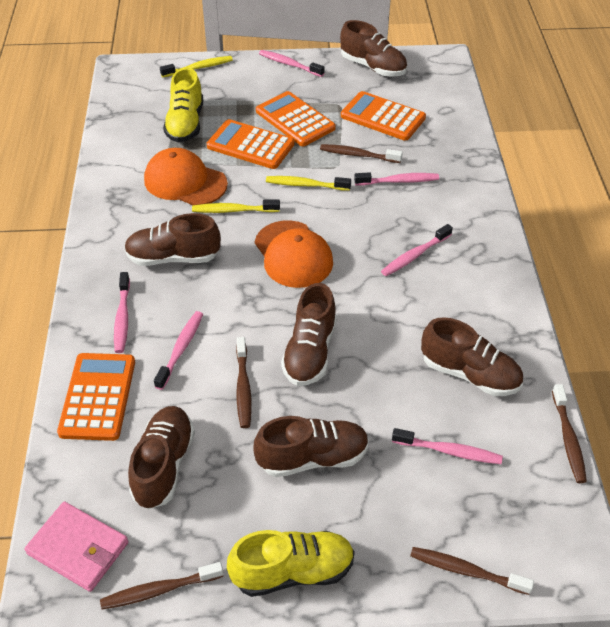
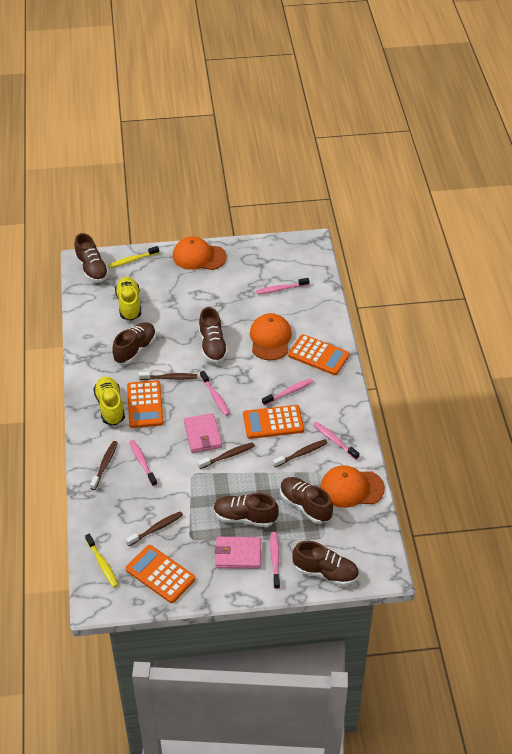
orange cap: 2 -> 3
pink wallet: 1 -> 2
yellow toothbrush: 3 -> 2

